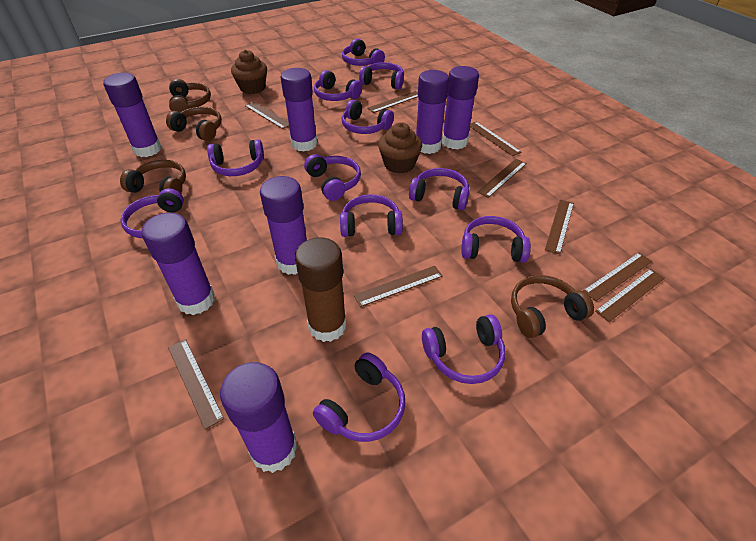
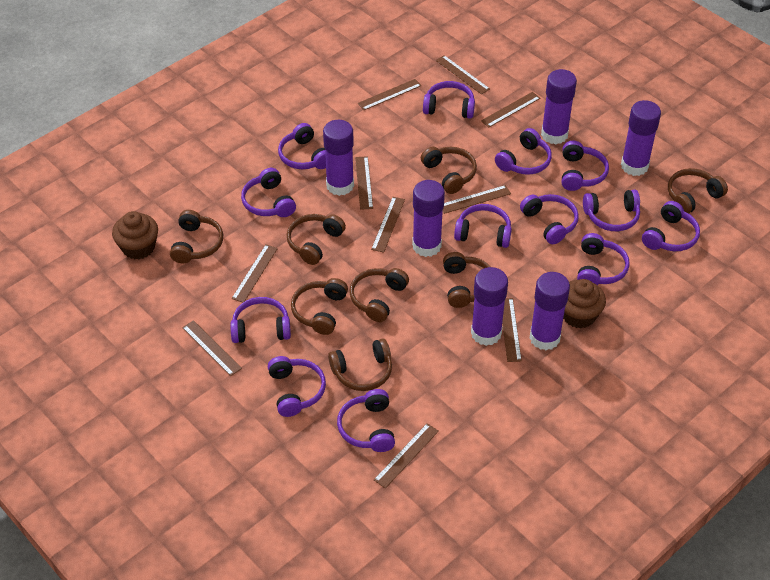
brown glue stick: 1 -> 0
brown headphones: 4 -> 8
brown ruler: 9 -> 10
purple glue stick: 7 -> 6
purple headphones: 12 -> 13

